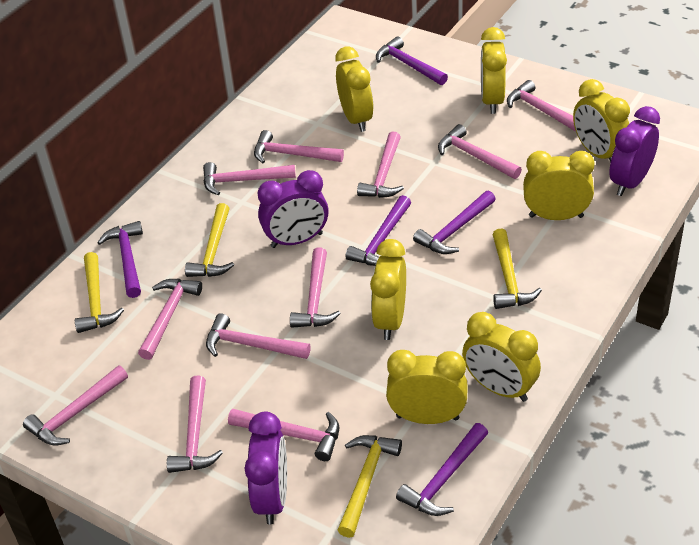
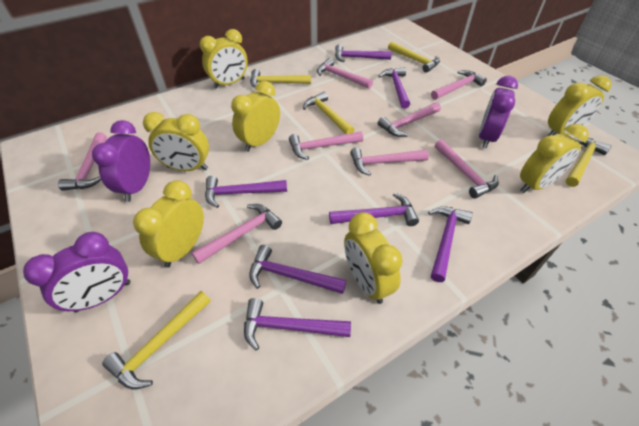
pink hammer: 11 -> 8
purple hammer: 5 -> 7
yellow hammer: 4 -> 5

